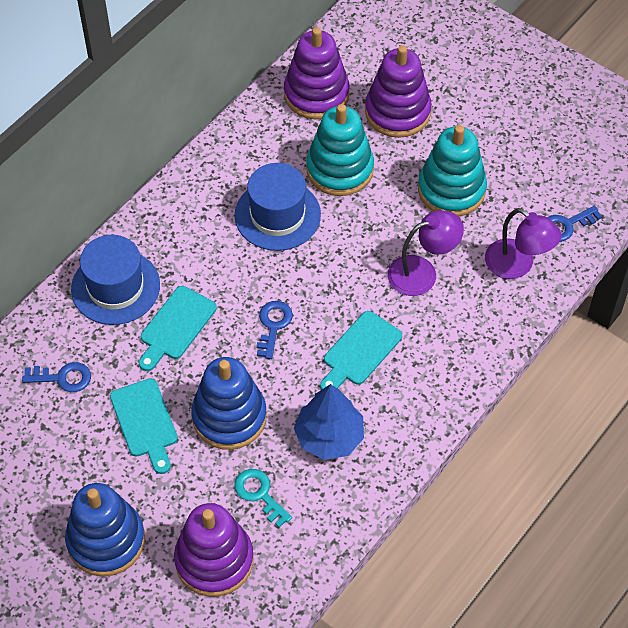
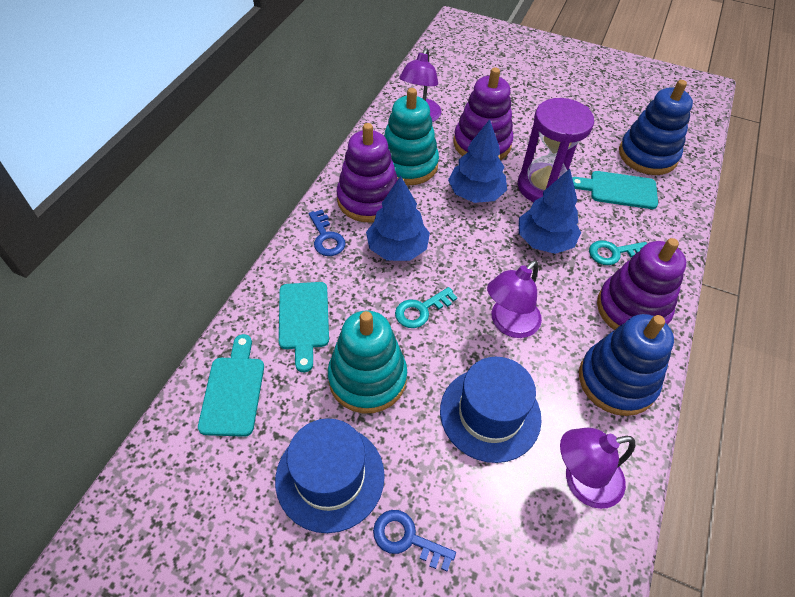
blue key: 3 -> 2
blue tree: 1 -> 3
purple hourglass: 0 -> 1
purple lamp: 2 -> 3
turquoise key: 1 -> 2

